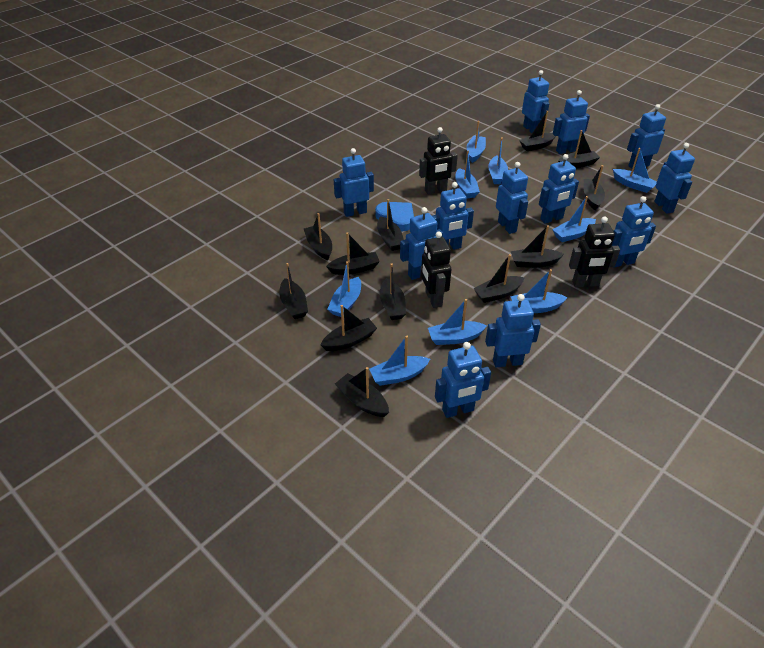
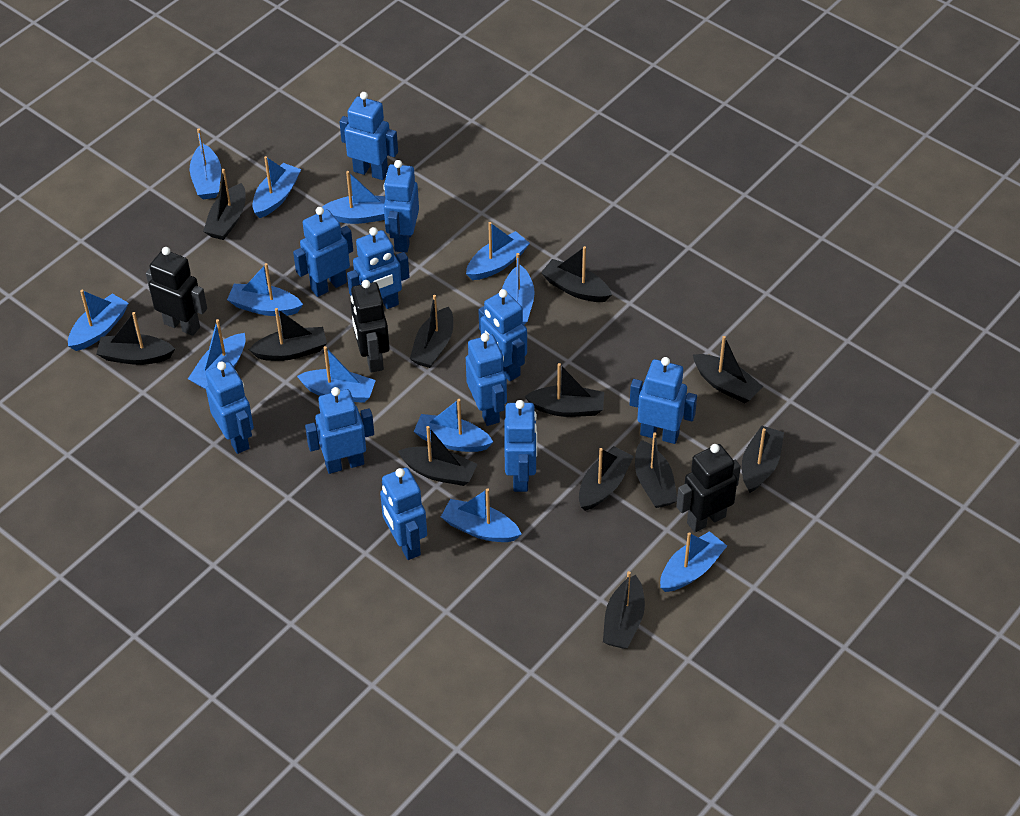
blue boat: 9 -> 12
blue heart: 1 -> 0
blue robot: 12 -> 11

